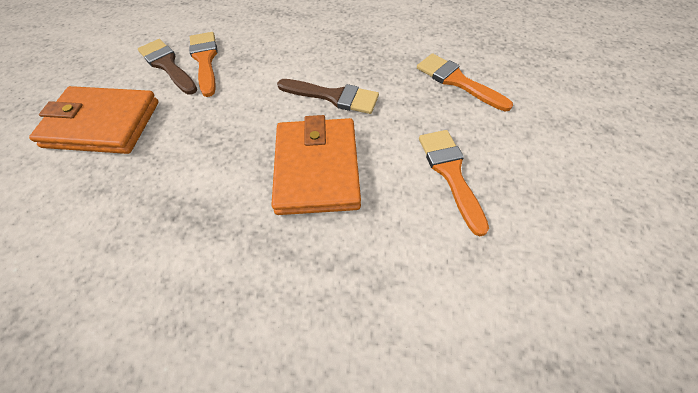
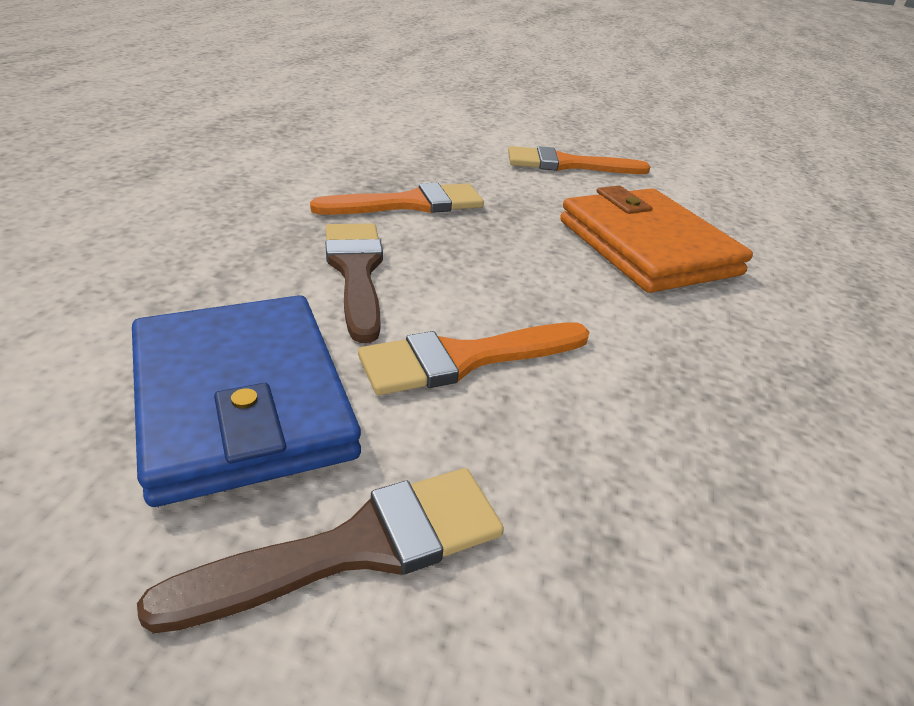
blue wallet: 0 -> 1
orange wallet: 2 -> 1

